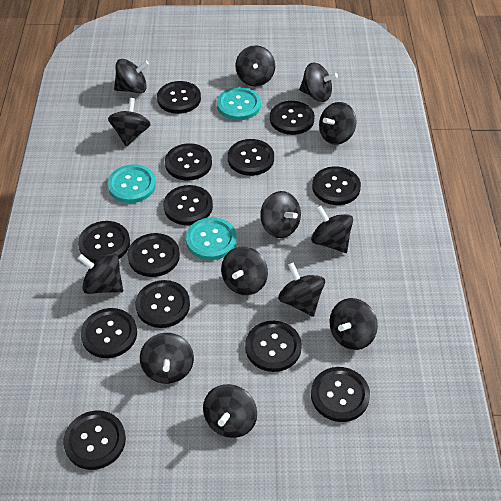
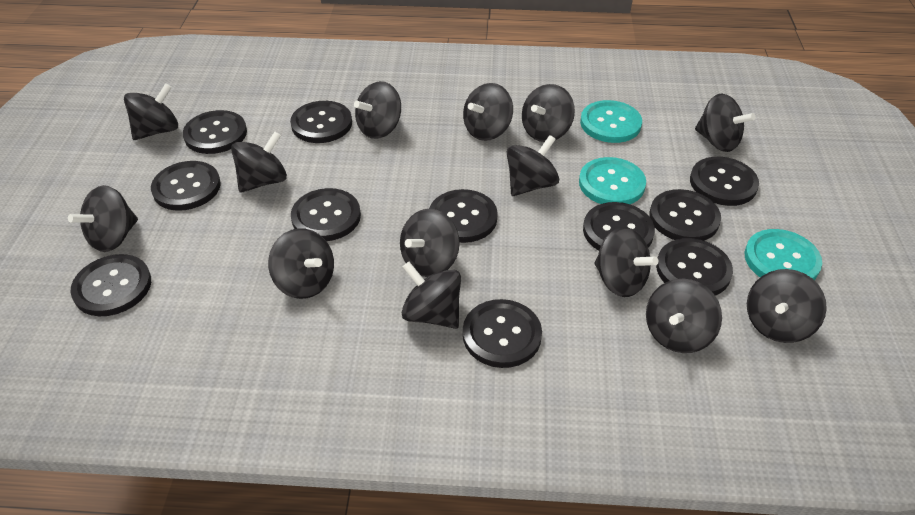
black button: 13 -> 11
black spinning top: 13 -> 14

